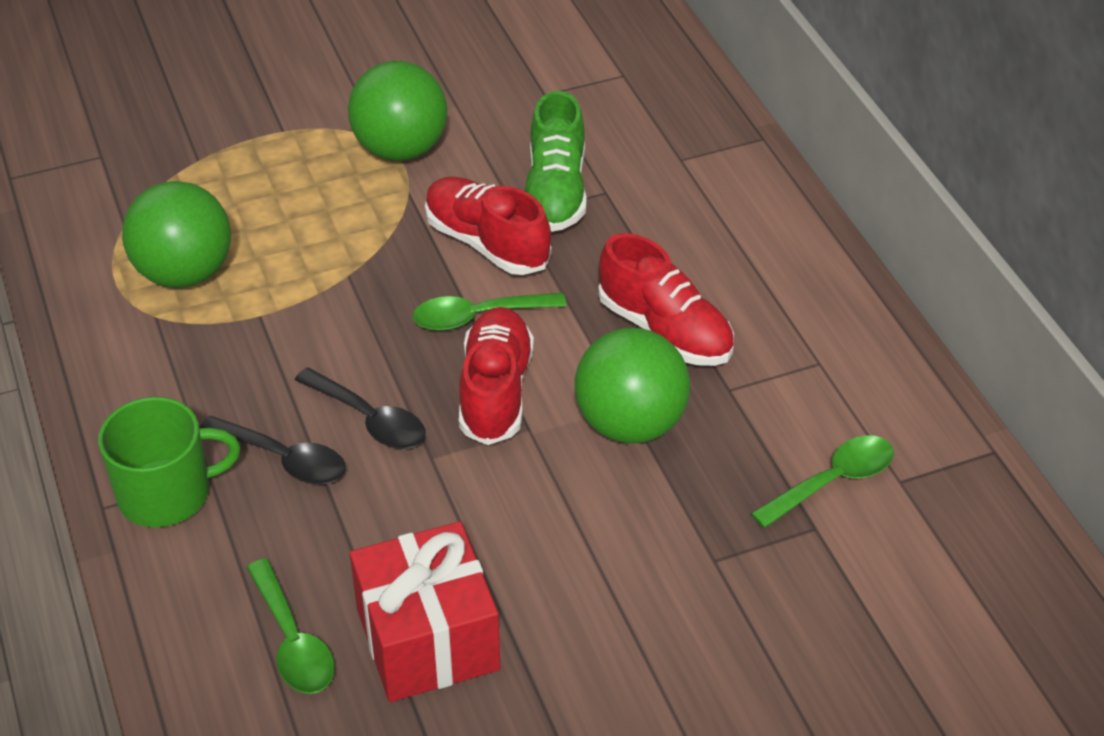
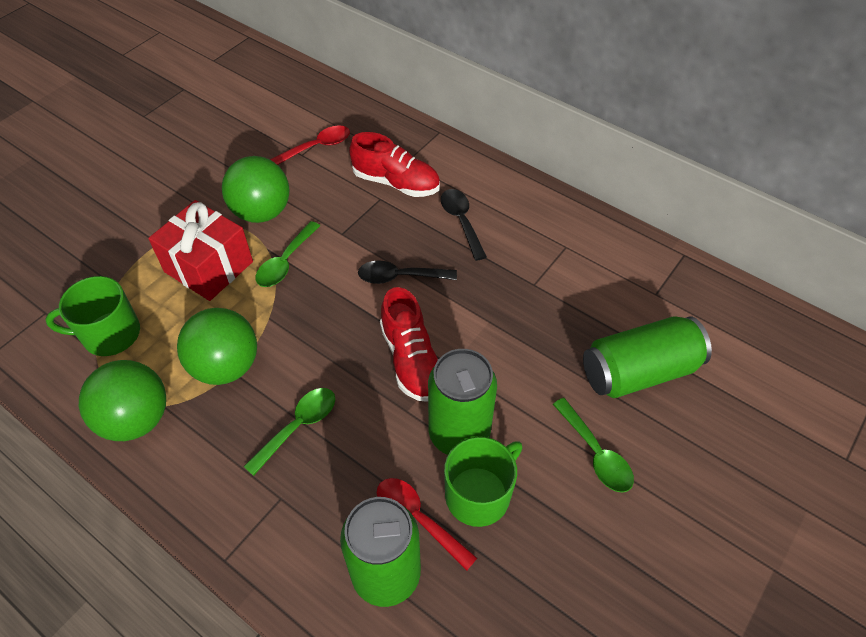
green can: 0 -> 3
green mug: 1 -> 2
green shoe: 1 -> 0
red shoe: 3 -> 2
red spoon: 0 -> 2

